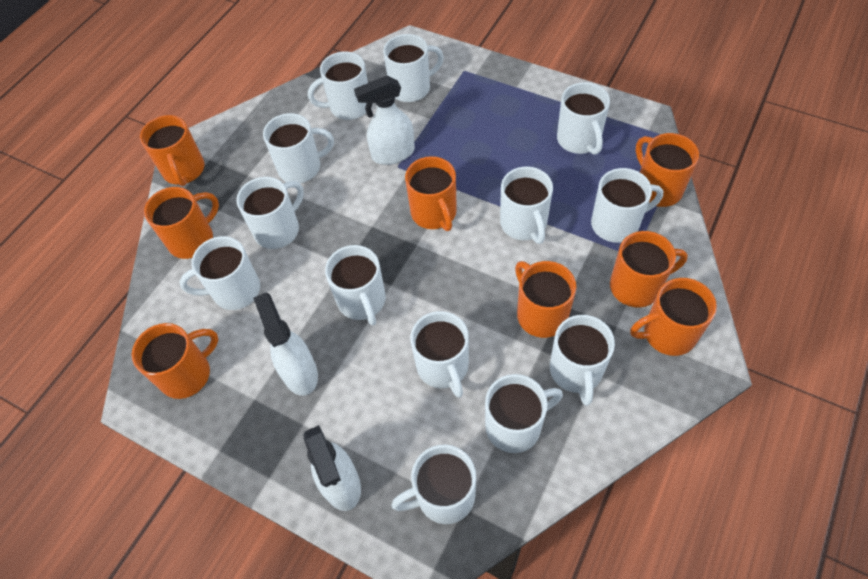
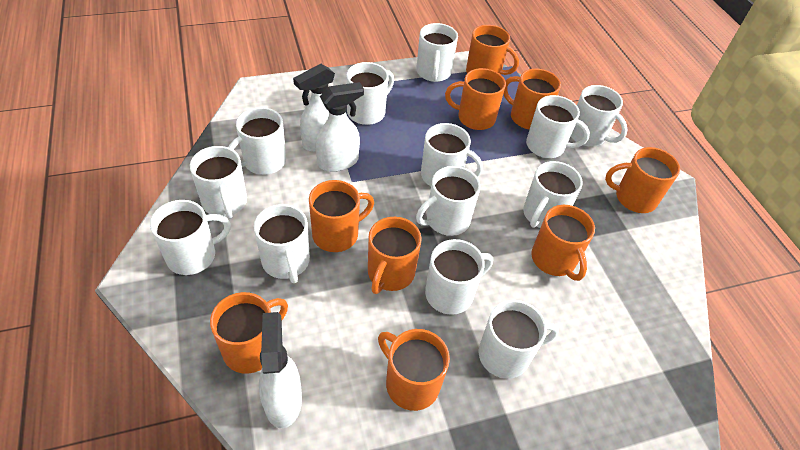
orange mug: 8 -> 9

